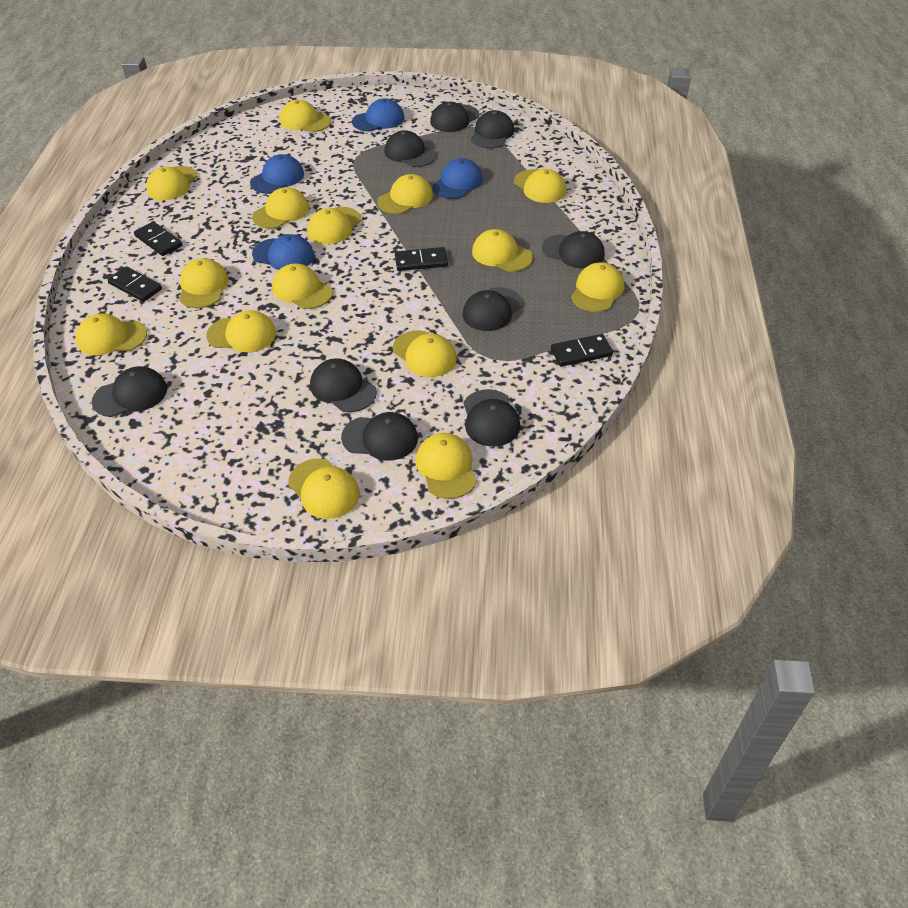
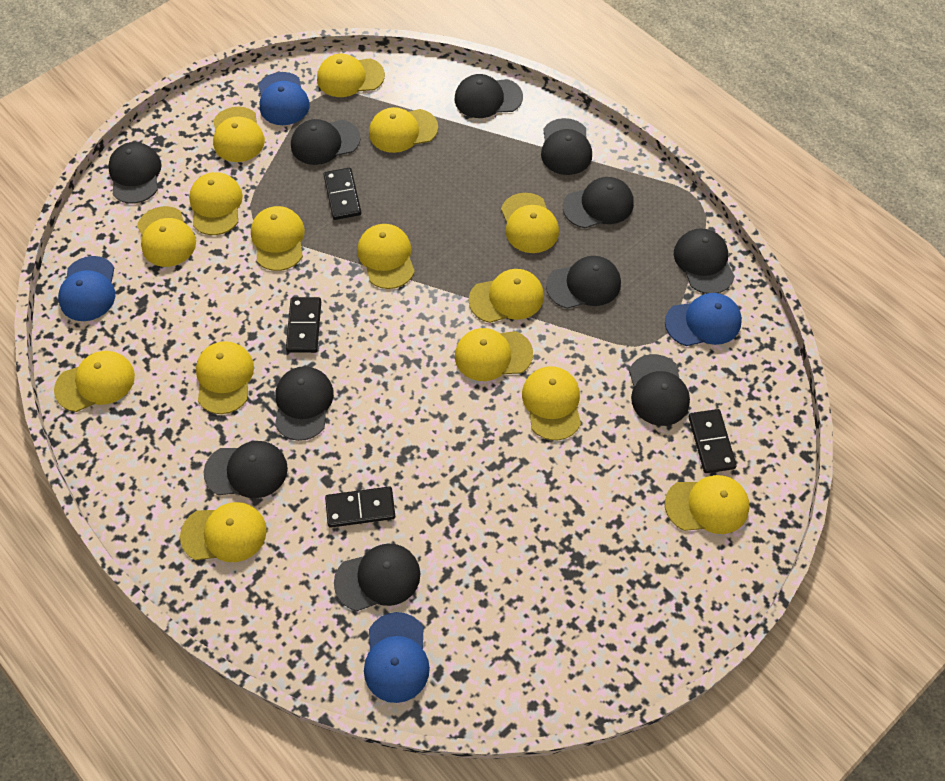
black cap: 9 -> 11

